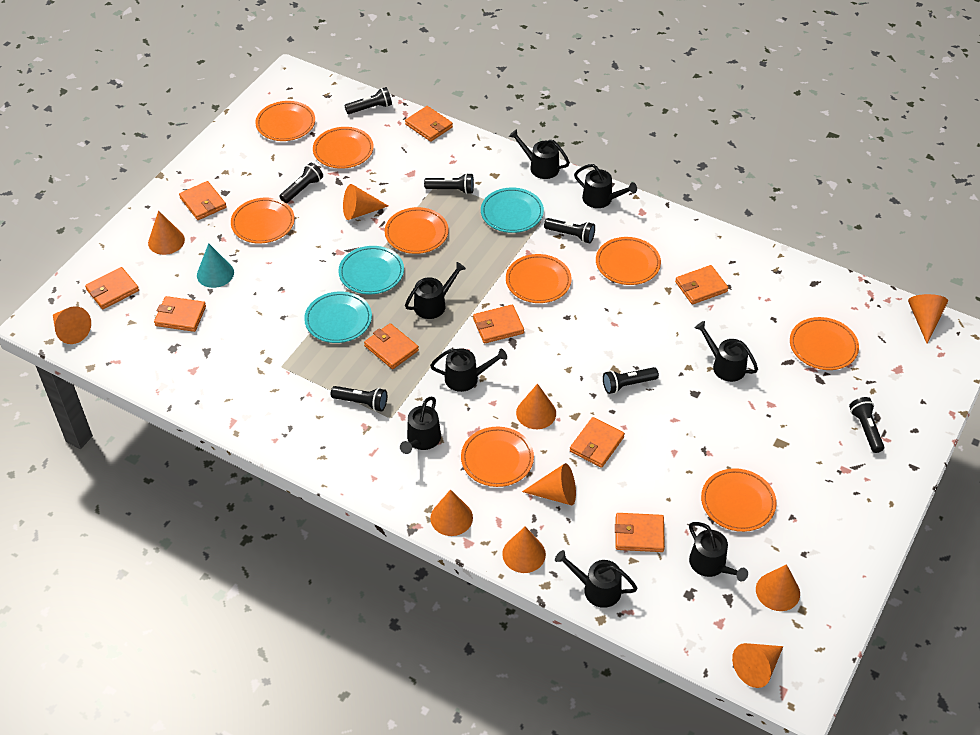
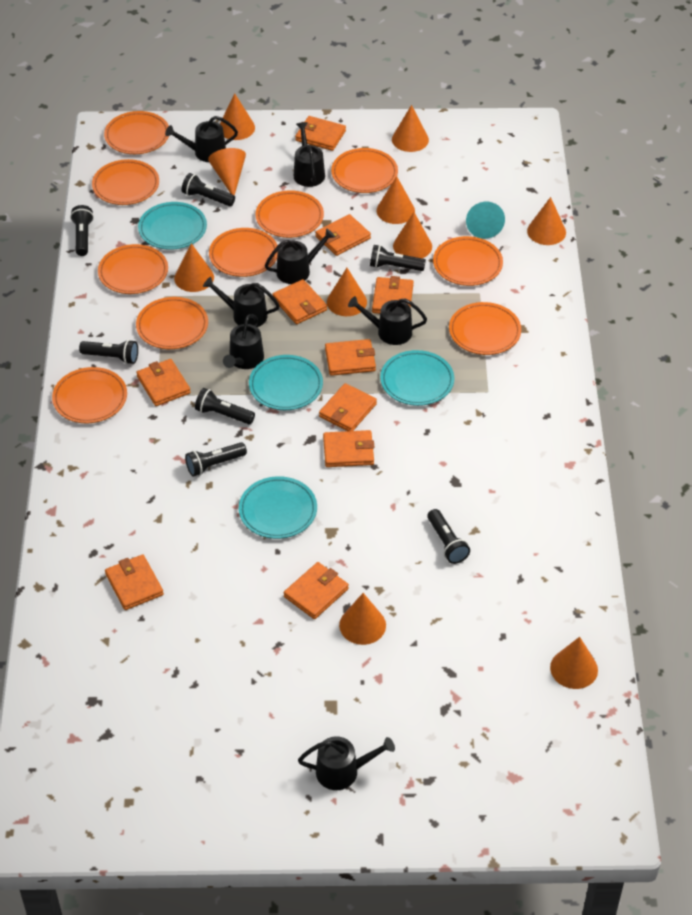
black watering can: 8 -> 7
orange plate: 9 -> 10
orange wallet: 9 -> 10
turquoise plate: 3 -> 4

